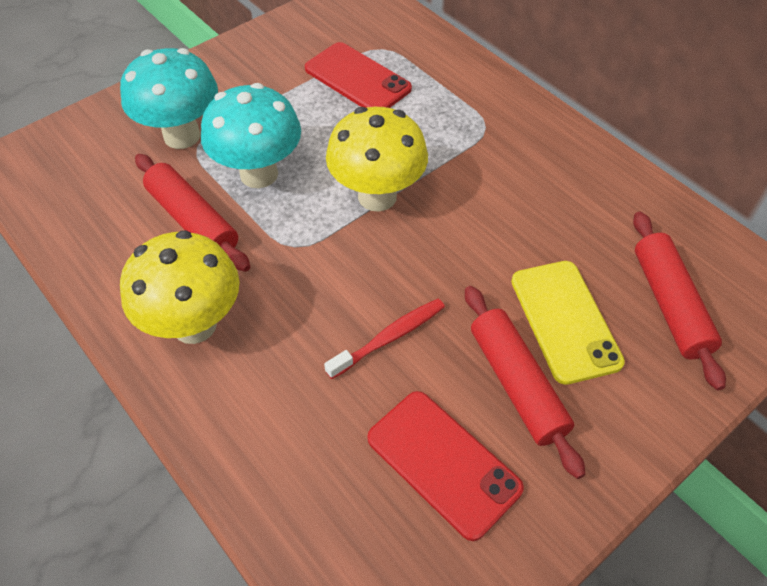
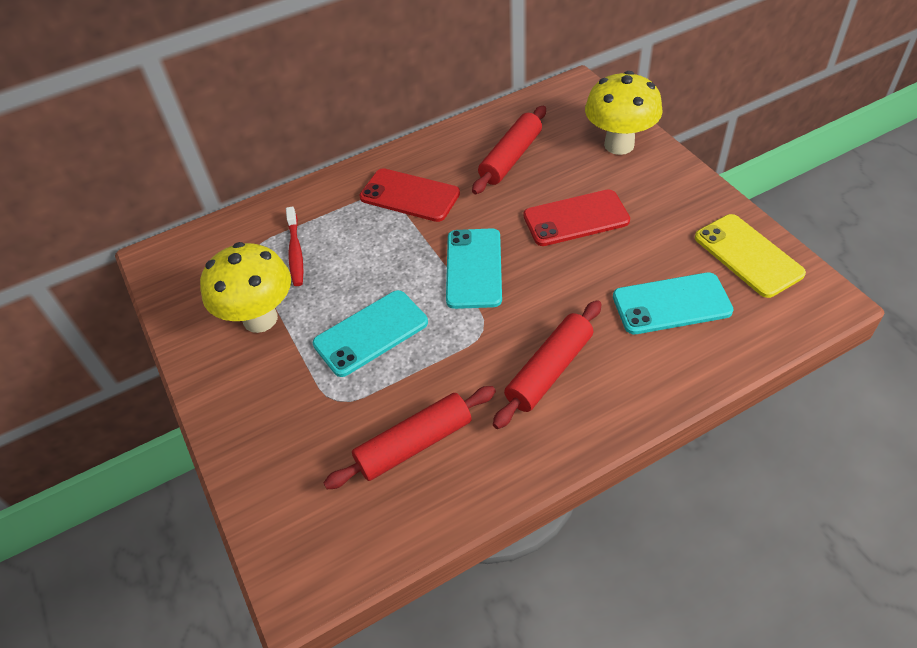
turquoise mushroom: 2 -> 0
turquoise phone: 0 -> 3

